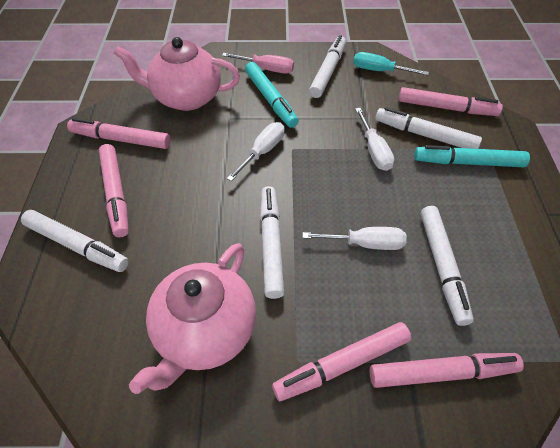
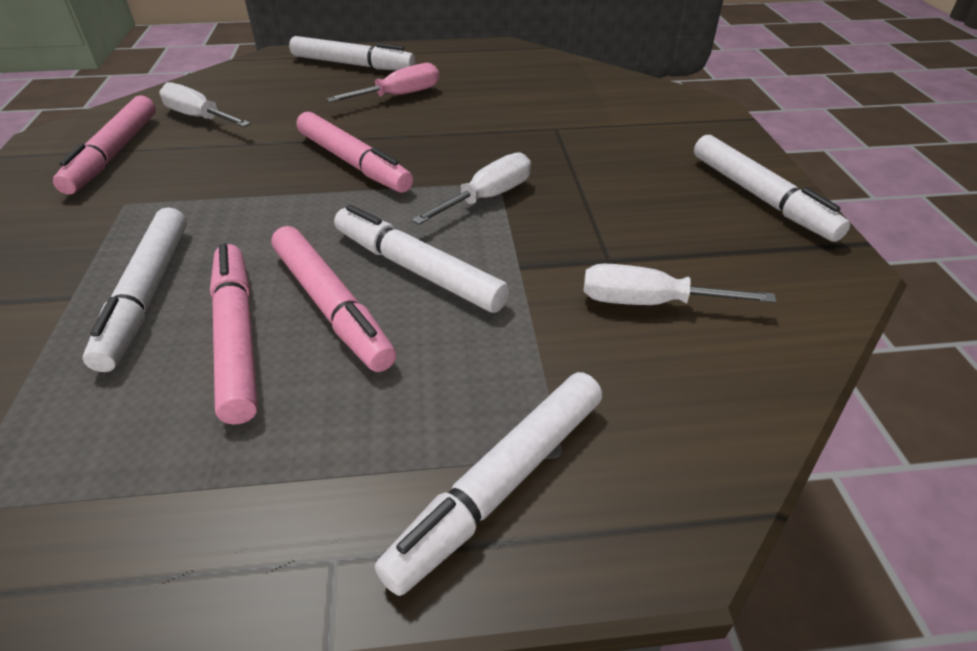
pink marker: 5 -> 4
pink teapot: 2 -> 0
turquoise marker: 2 -> 0
turquoise screwdriver: 1 -> 0

